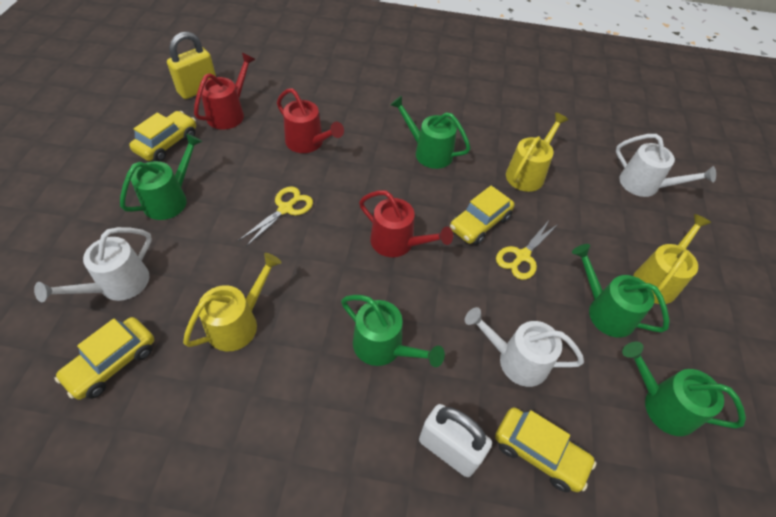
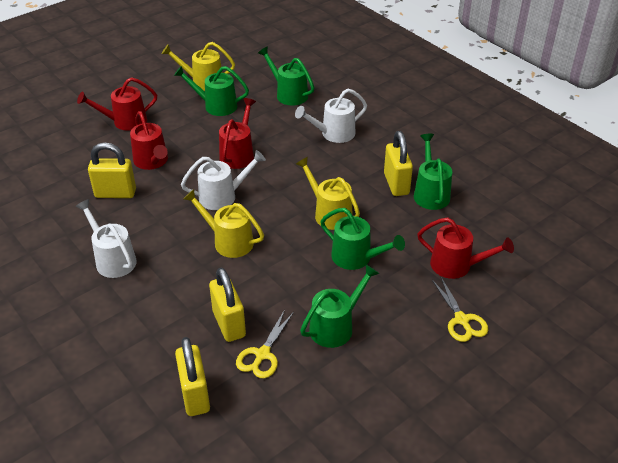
red watering can: 3 -> 4
white padlock: 1 -> 0
yellow car: 4 -> 0
yellow padlock: 1 -> 4

